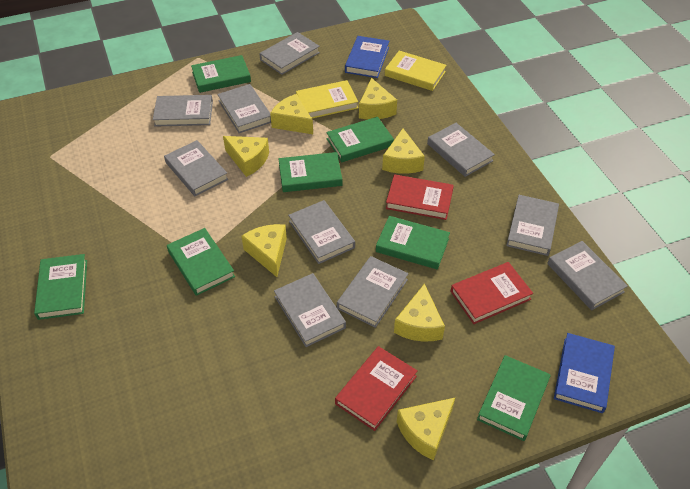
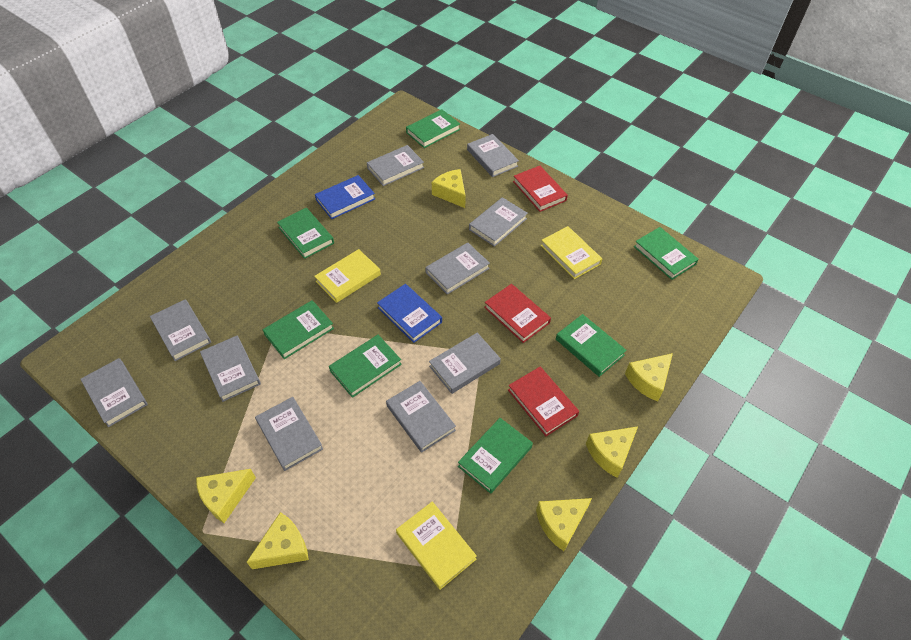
yellow book: 2 -> 3
yellow cheese: 7 -> 6

